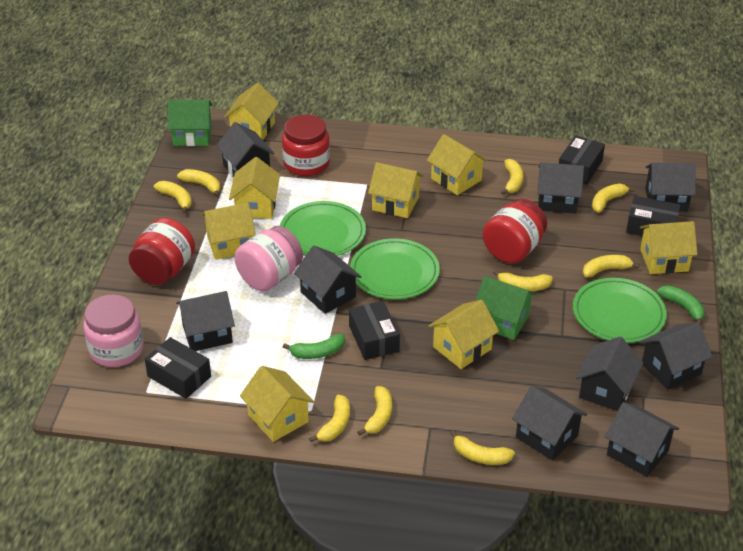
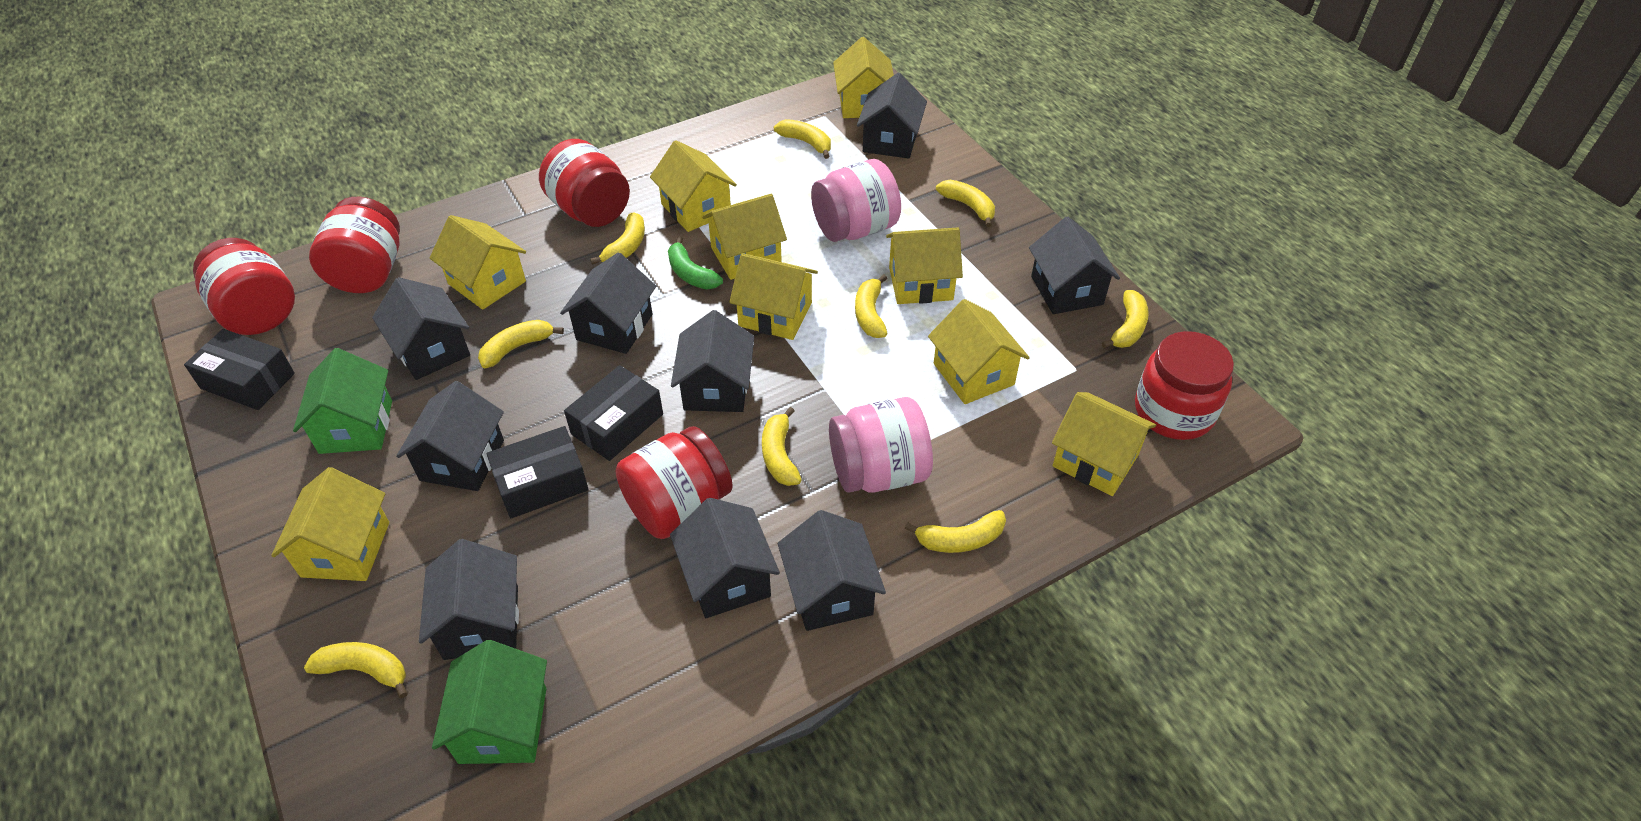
black box: 4 -> 3
green banana: 2 -> 1
green plate: 3 -> 0
red jar: 3 -> 5
yellow house: 8 -> 9

